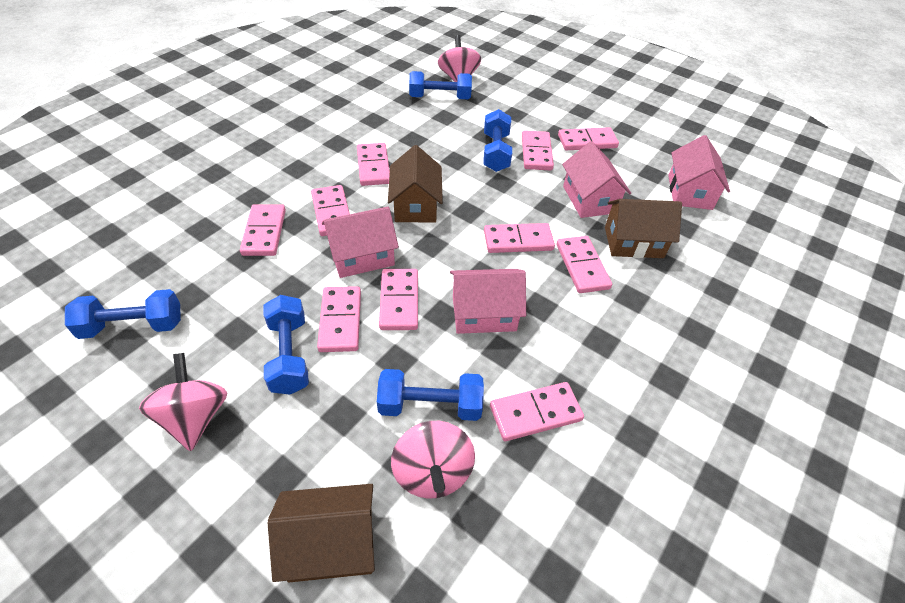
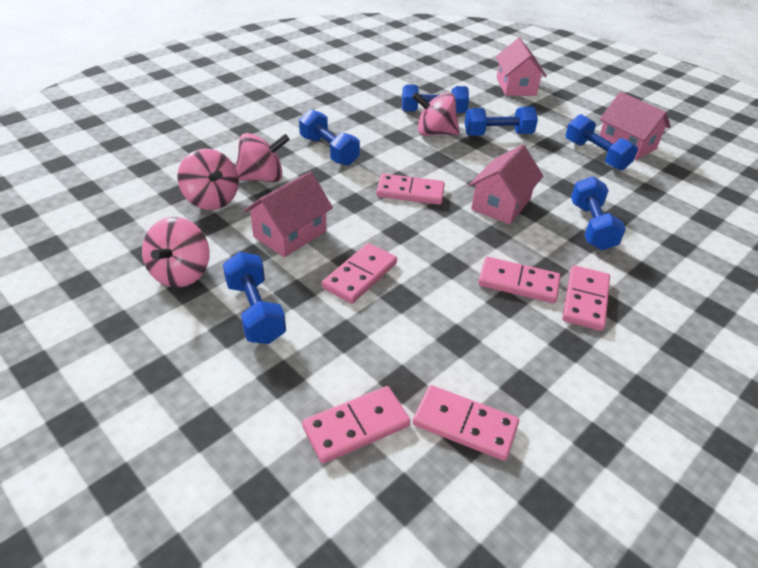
blue dumbbell: 5 -> 6
brown house: 3 -> 0
pink domino: 10 -> 6
pink spinning top: 3 -> 4

